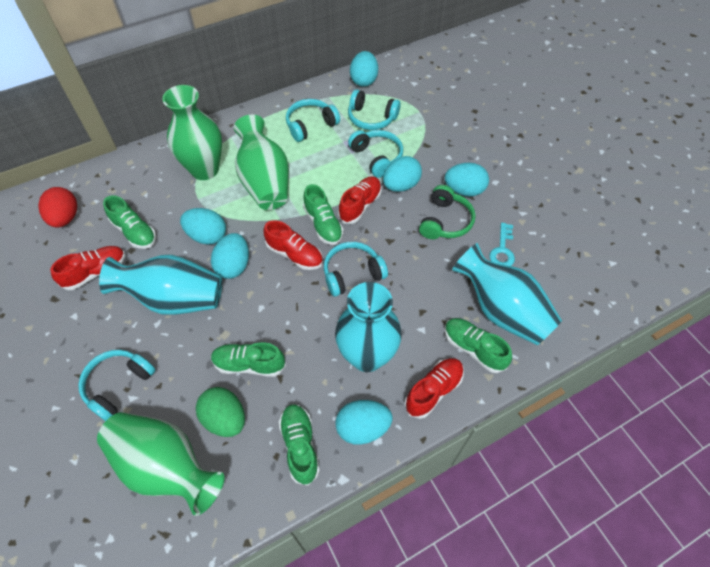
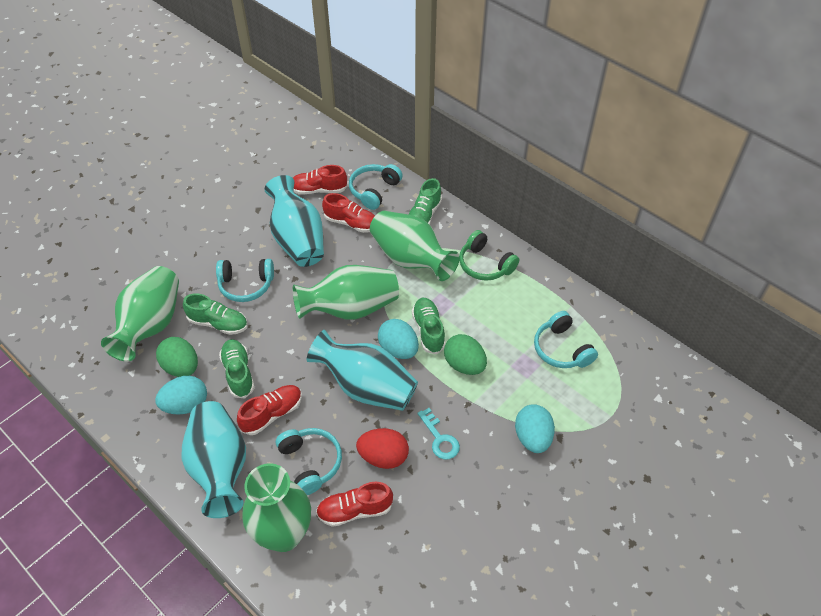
green egg: 1 -> 2
green shoe: 5 -> 4
green vase: 3 -> 4
turquoise egg: 6 -> 3
turquoise headphones: 5 -> 4

